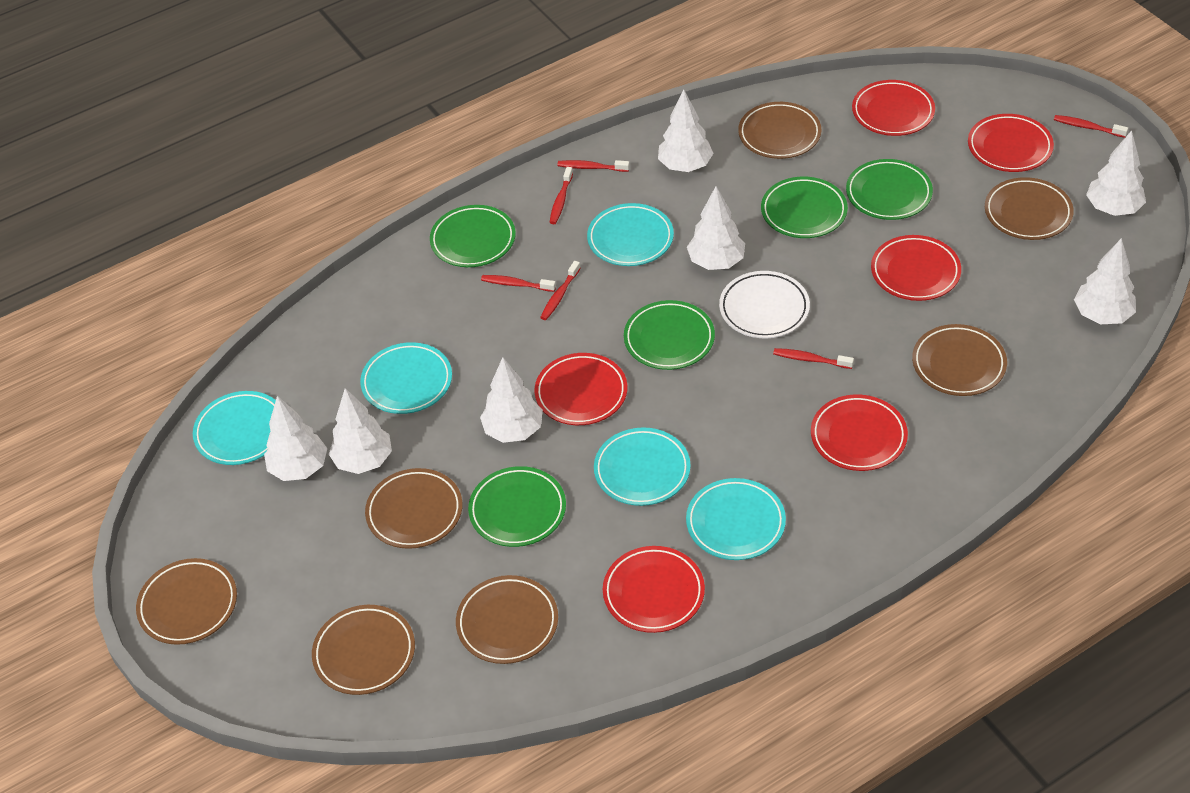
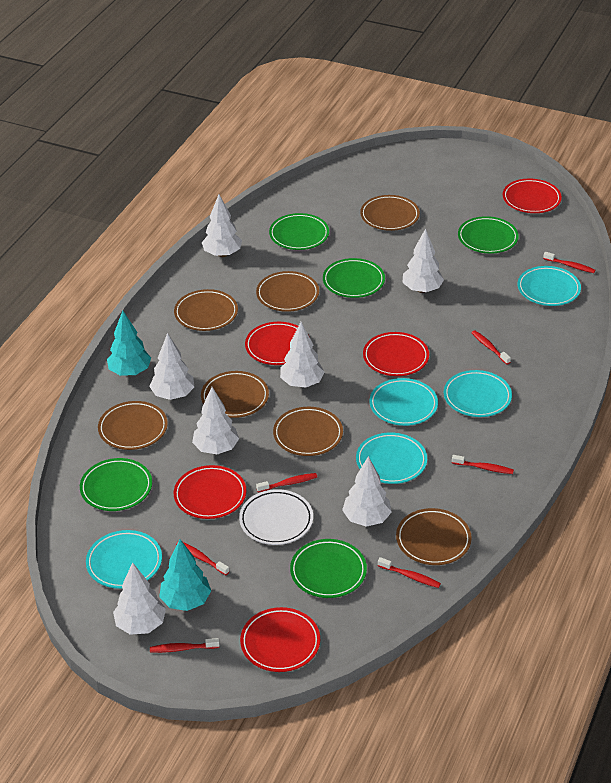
red plate: 6 -> 5
red toothbrush: 6 -> 7
turquoise tree: 0 -> 2

